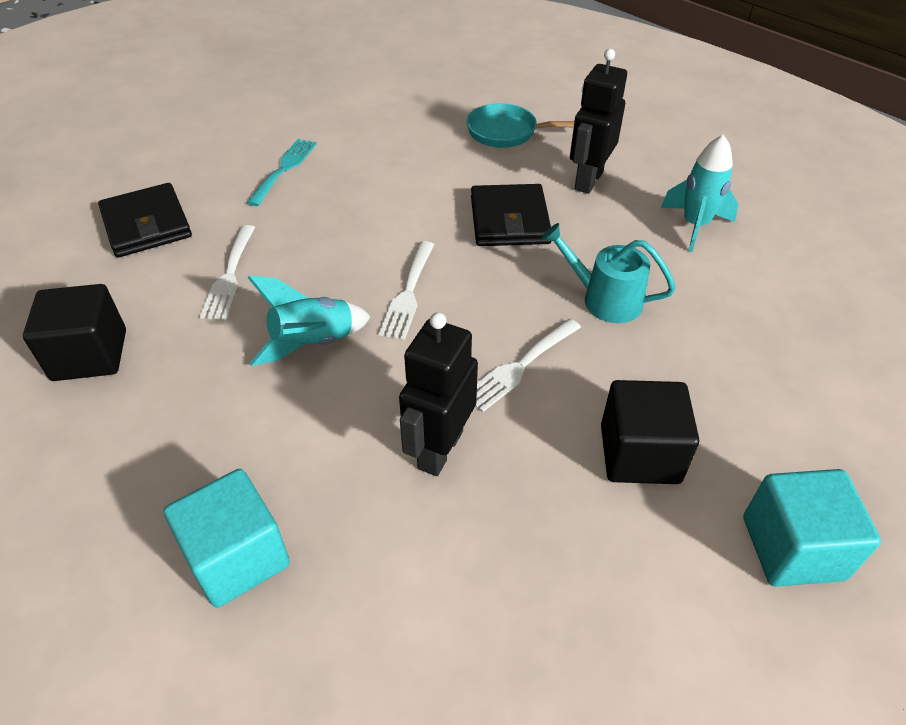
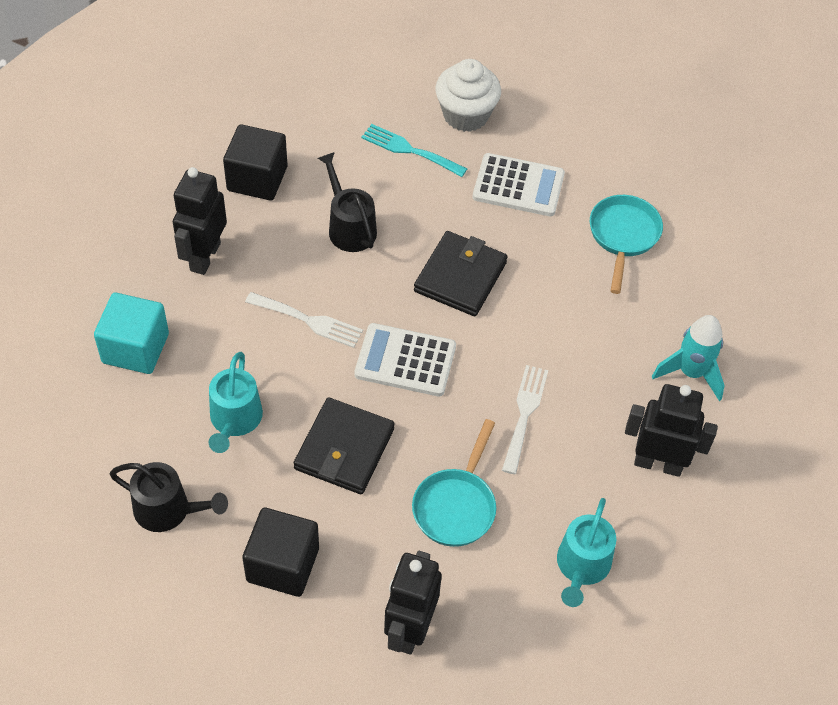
black robot: 2 -> 3
black watering can: 0 -> 2
turquoise cube: 2 -> 1
turquoise pan: 1 -> 2
turquoise rocket: 2 -> 1
turquoise watering can: 1 -> 2
white calculator: 0 -> 2
white cupcake: 0 -> 1
white fork: 3 -> 2

